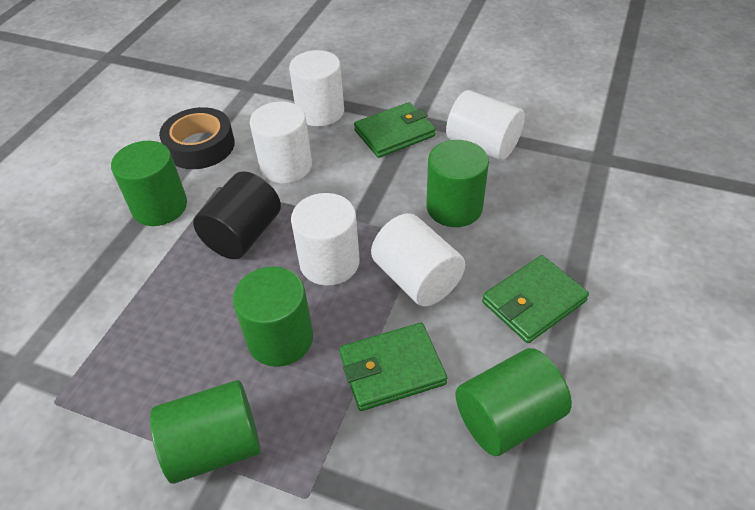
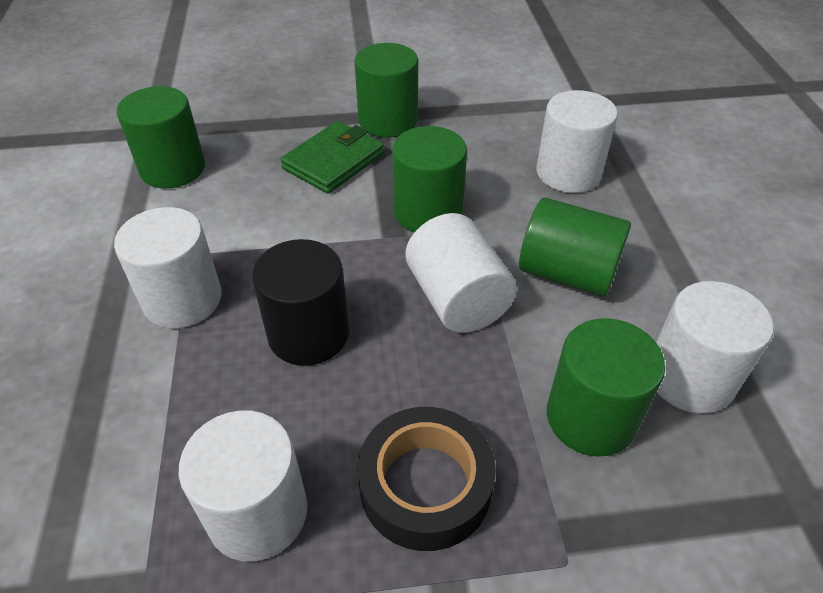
green wallet: 3 -> 1

